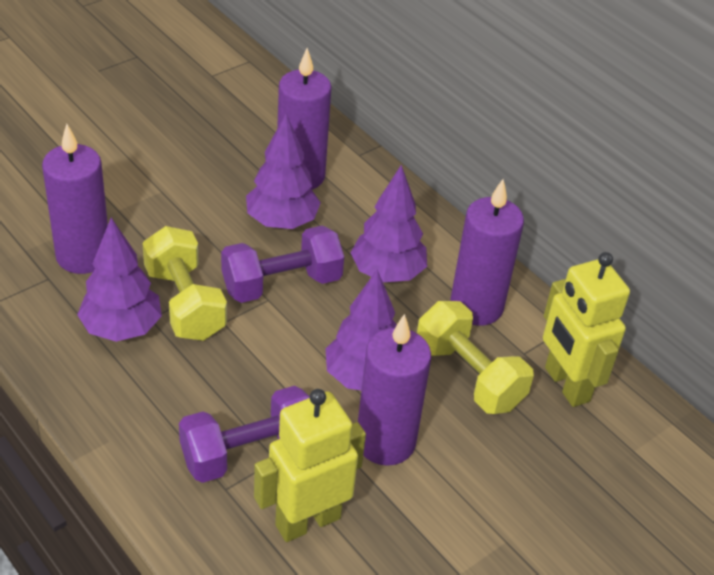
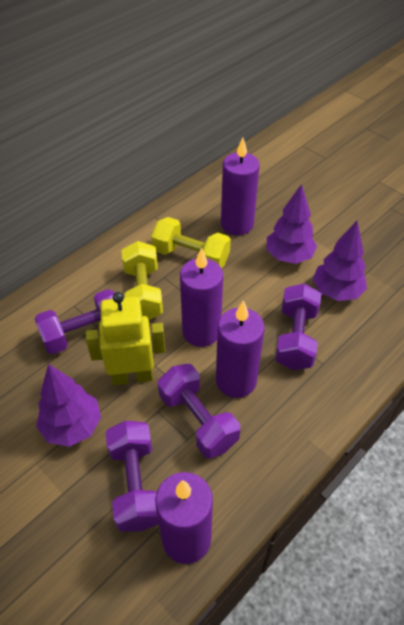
purple dumbbell: 2 -> 4
purple tree: 4 -> 3
yellow robot: 2 -> 1

